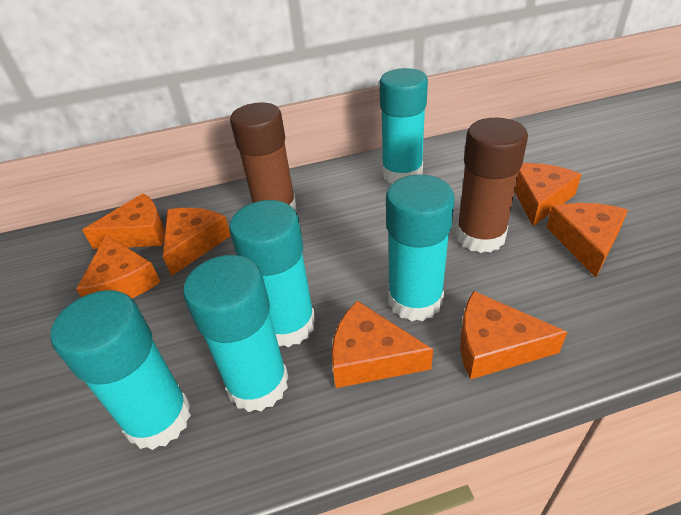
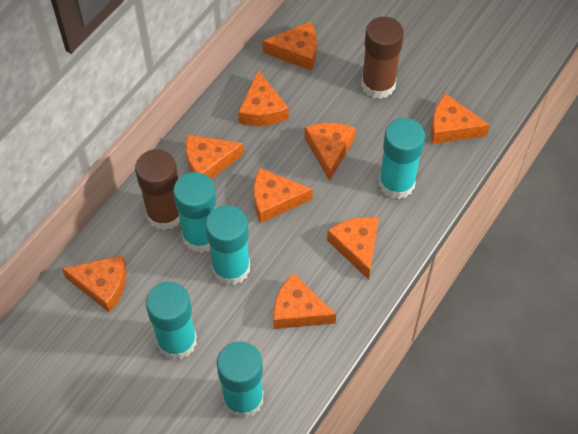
orange cheese: 7 -> 9

